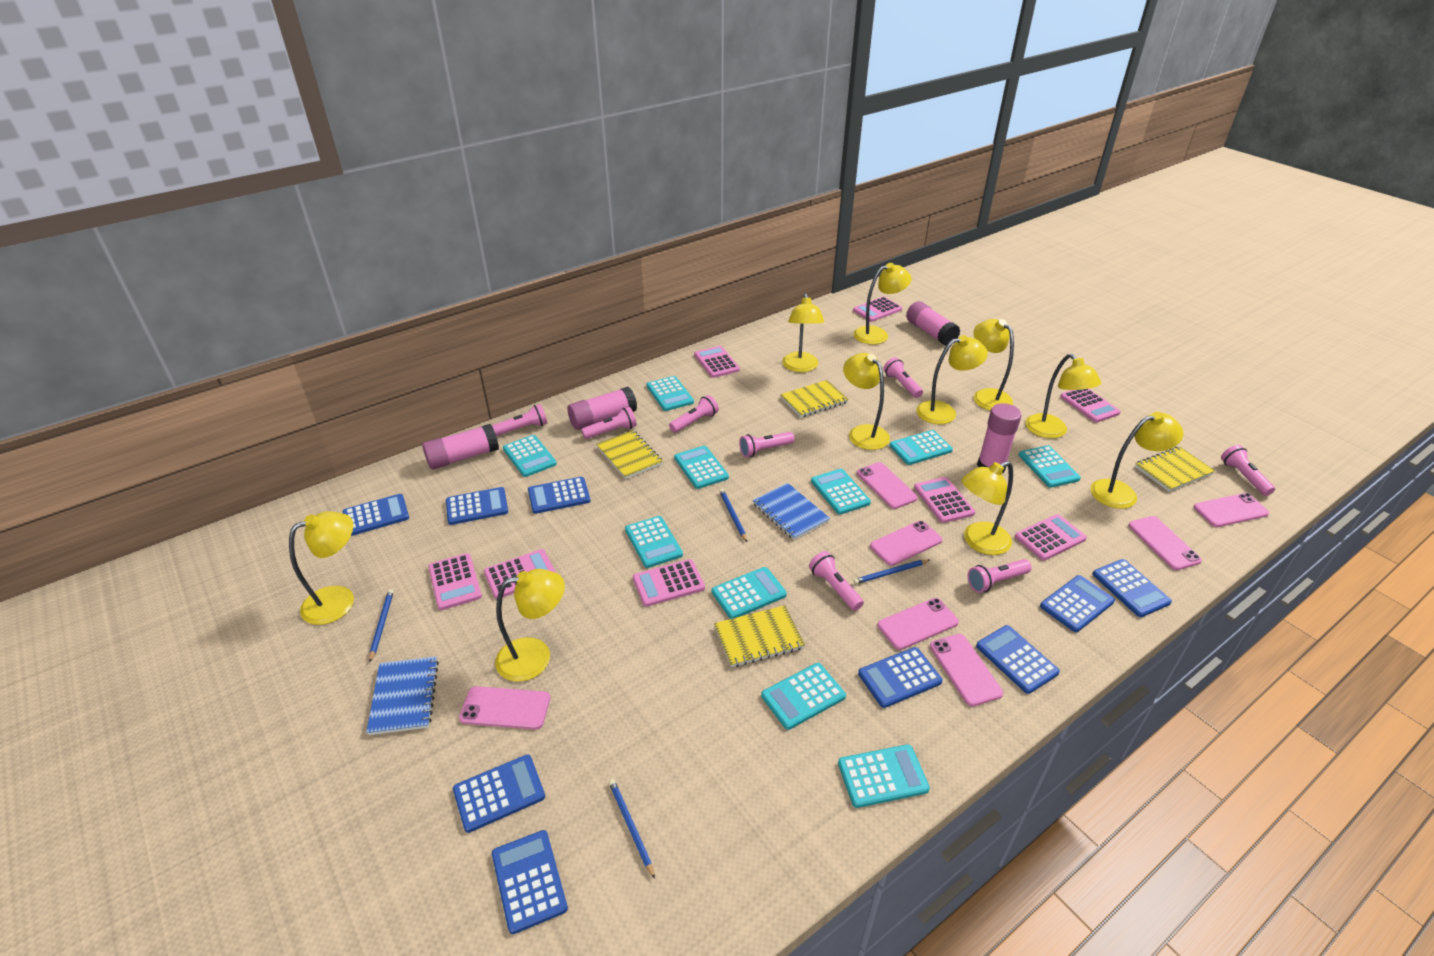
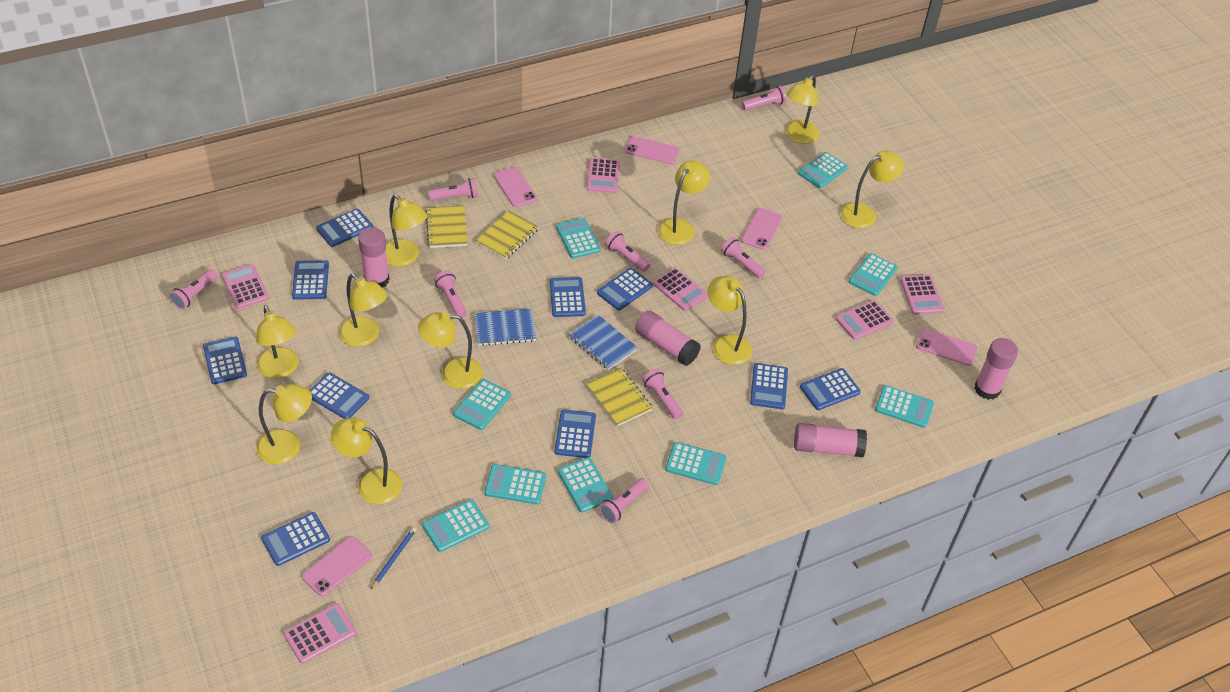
blue calculator: 9 -> 10
blue pencil: 4 -> 1
pink calculator: 8 -> 6
pink phone: 7 -> 5
turquoise calculator: 10 -> 9
yellow notebook: 4 -> 3

